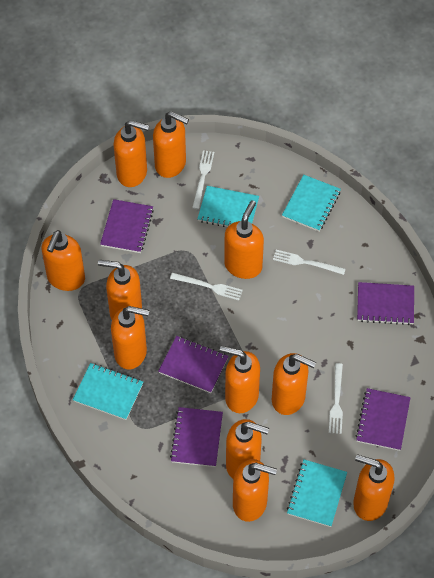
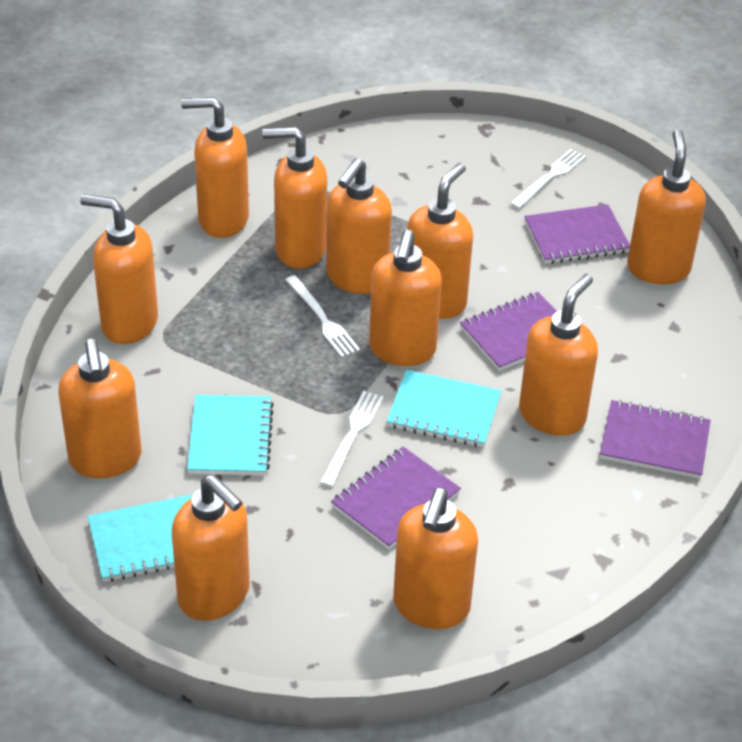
purple notebook: 5 -> 4
turquoise notebook: 4 -> 3
white fork: 4 -> 3

